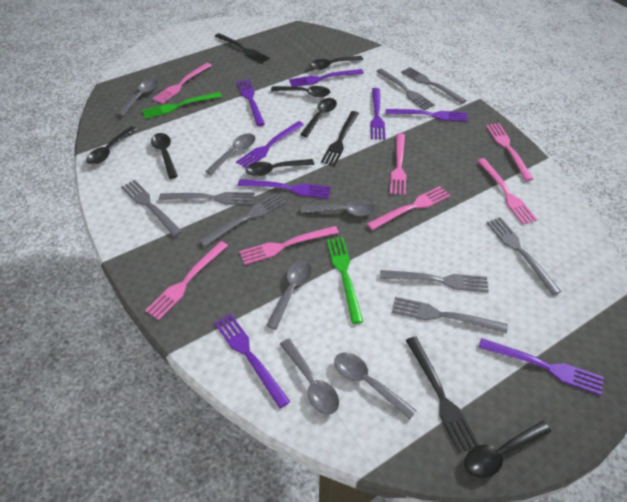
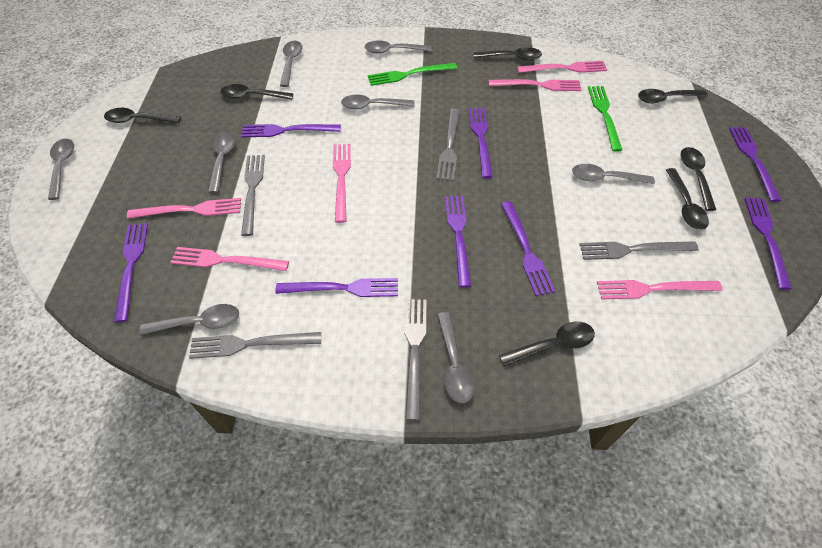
black fork: 3 -> 0
grey fork: 8 -> 5
grey spoon: 6 -> 8
pink fork: 7 -> 6

